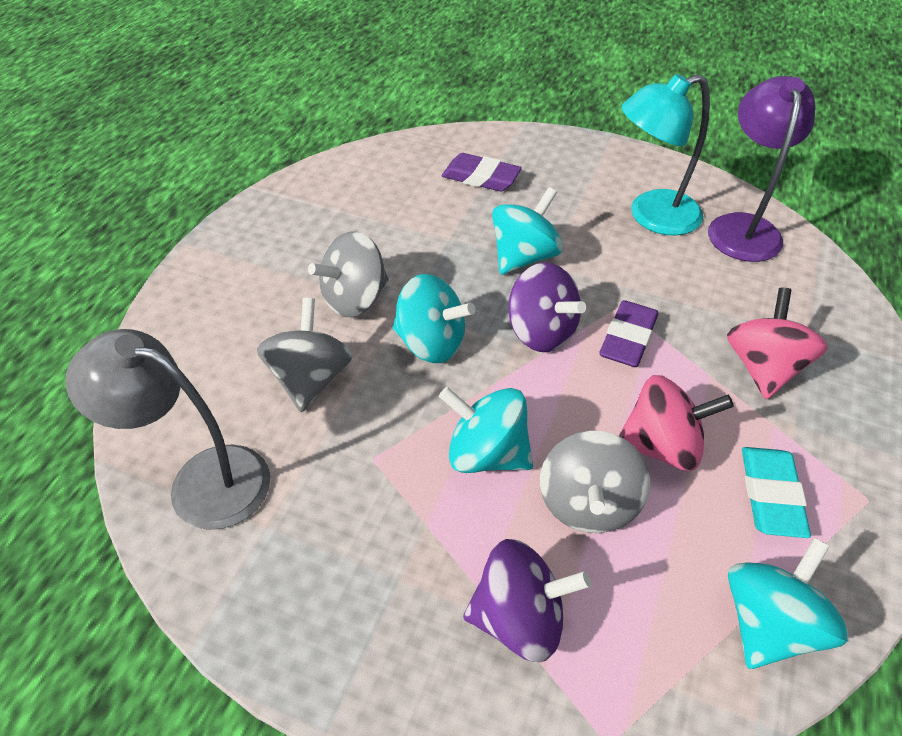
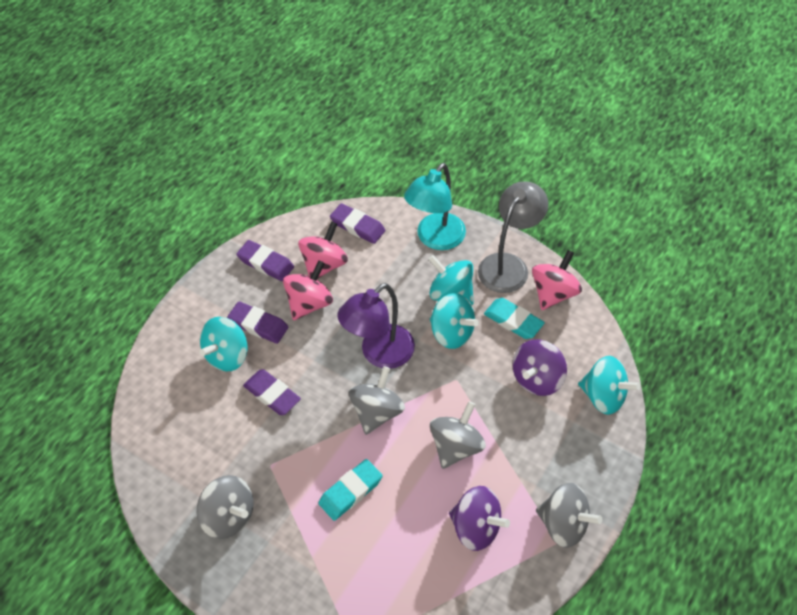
grey spinning top: 3 -> 4
pink spinning top: 2 -> 3
purple eraser: 2 -> 4
turquoise eraser: 1 -> 2

